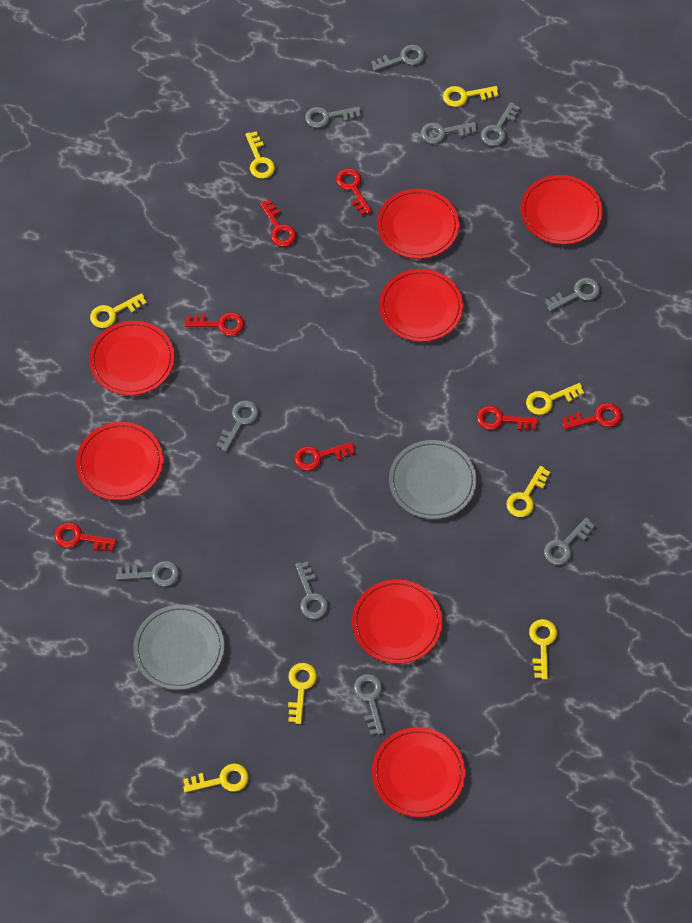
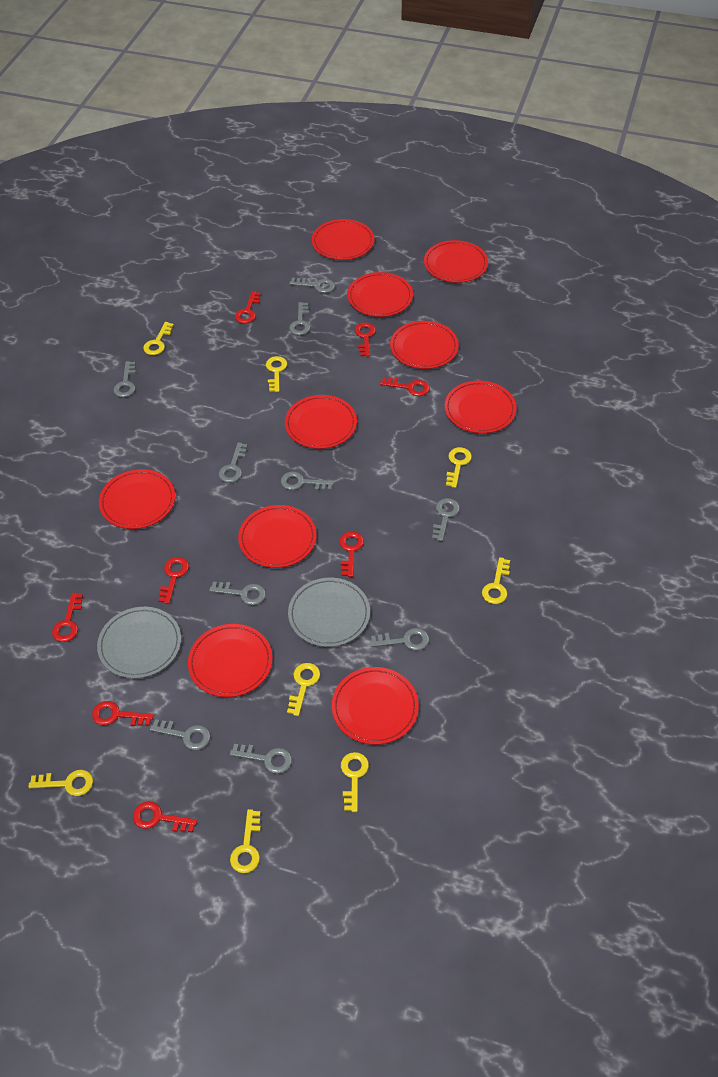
red key: 7 -> 8
red plate: 7 -> 10

